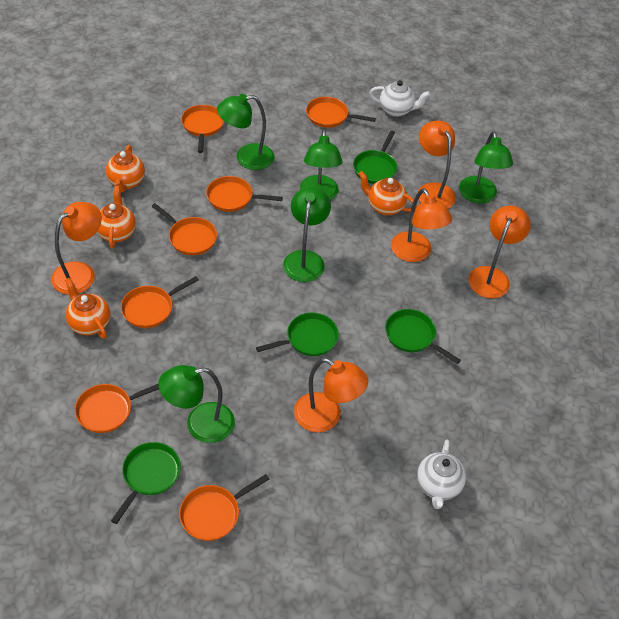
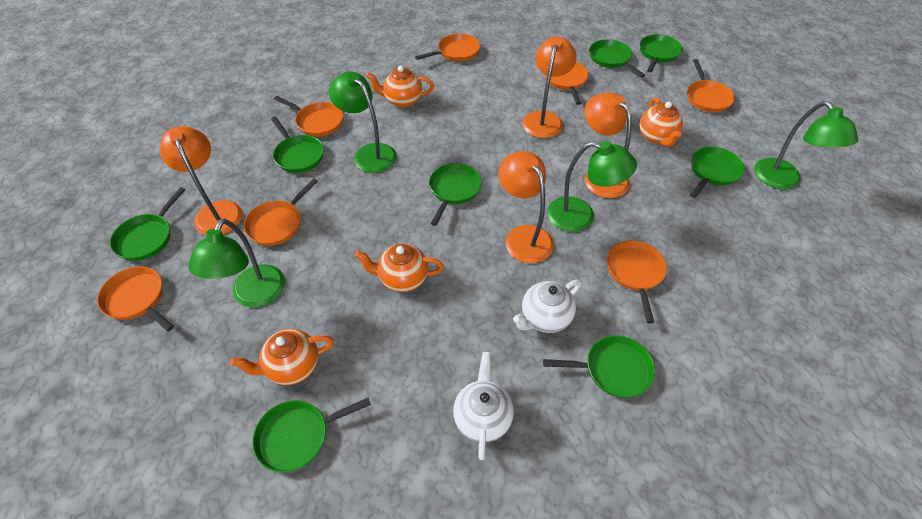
green lamp: 5 -> 4
green pan: 4 -> 8
orange lamp: 5 -> 4

